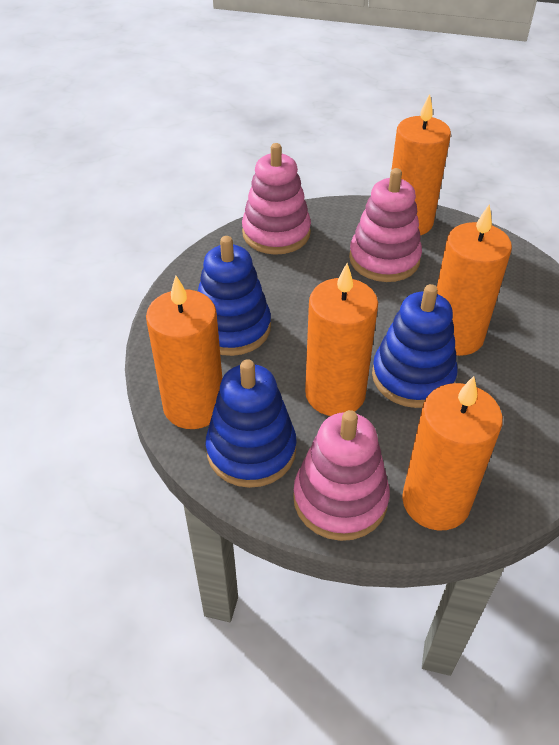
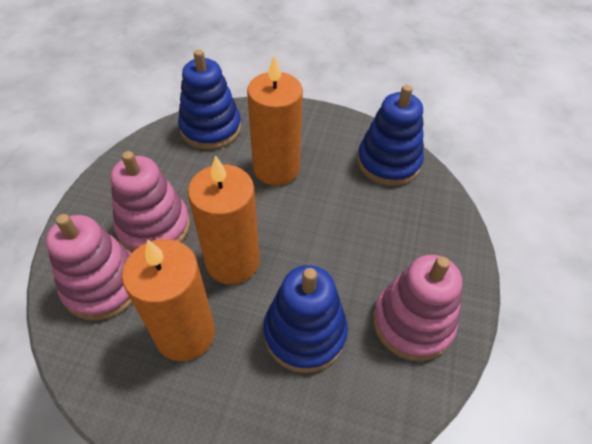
orange candle: 5 -> 3

